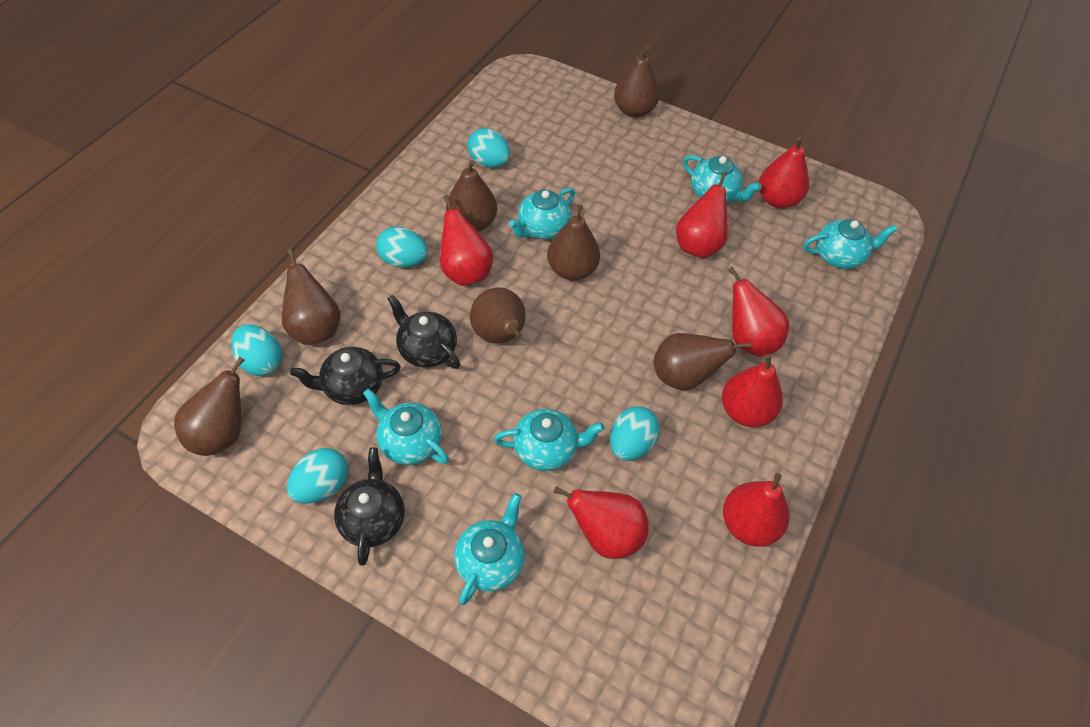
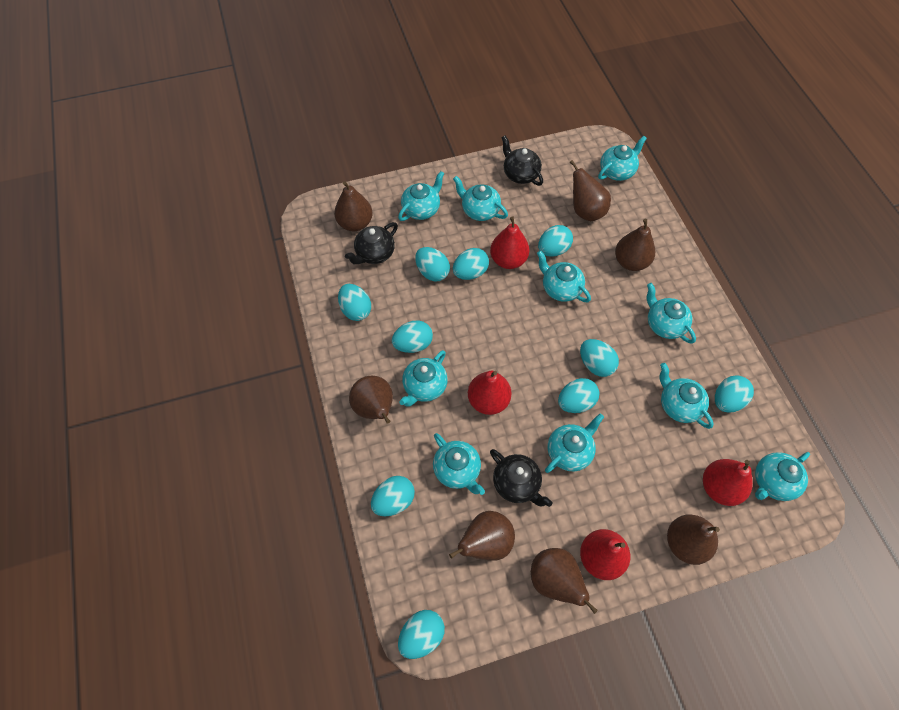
red pear: 7 -> 4
turquoise egg: 5 -> 10
turquoise teapot: 6 -> 10

